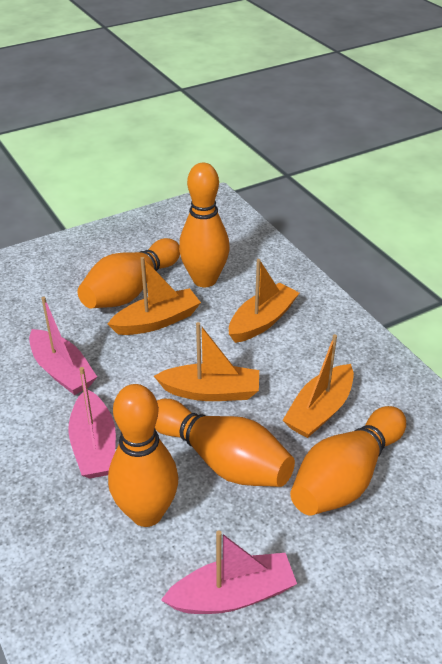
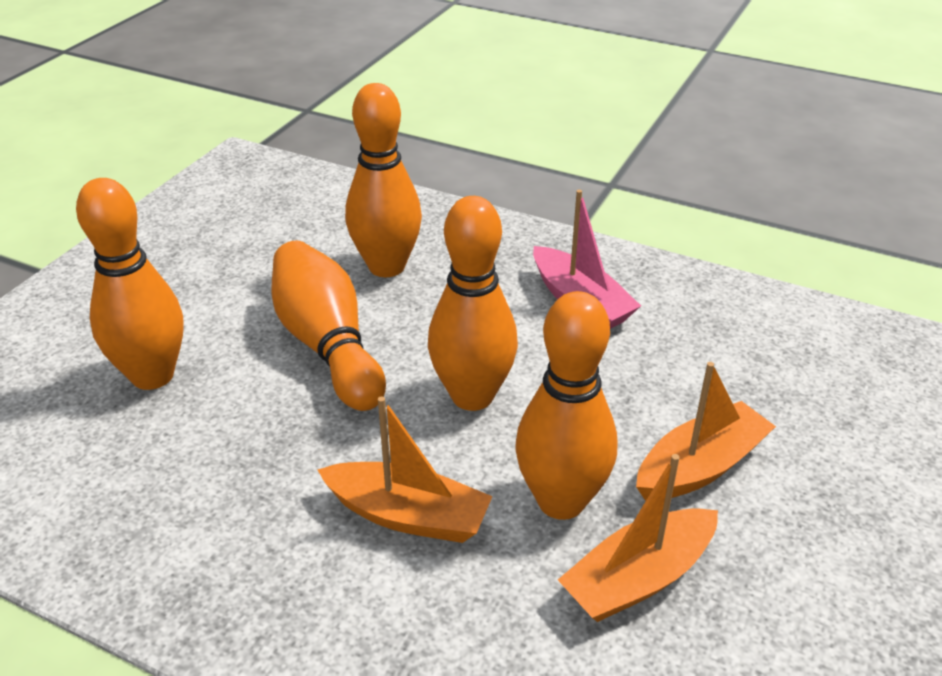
orange boat: 4 -> 3
pink boat: 3 -> 1

